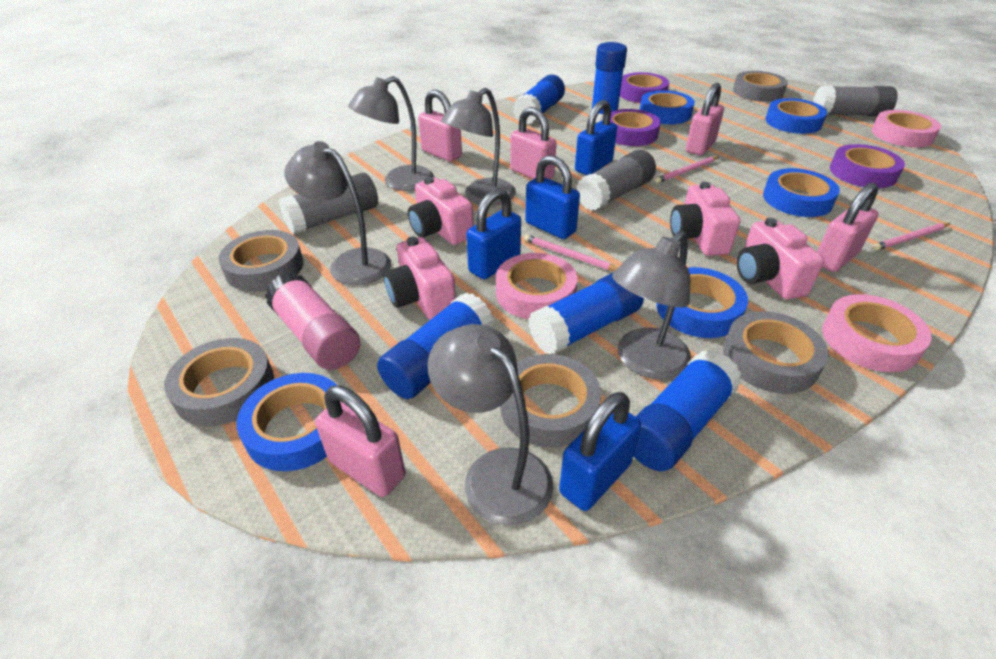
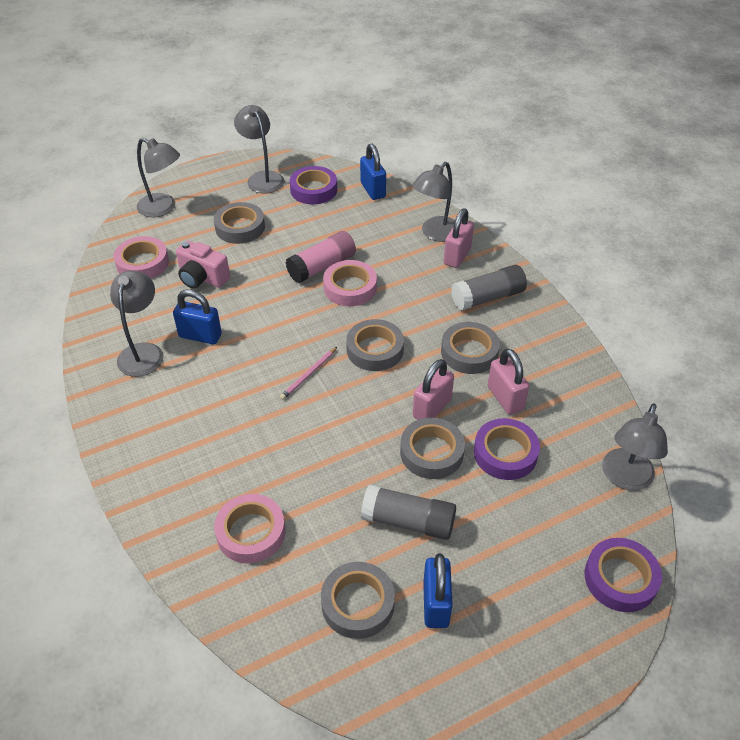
blue glue stick: 5 -> 0
blue padlock: 4 -> 3
blue tape: 5 -> 0
grey glue stick: 3 -> 2
pink camera: 4 -> 1
pink padlock: 5 -> 3
pink pencil: 3 -> 1

